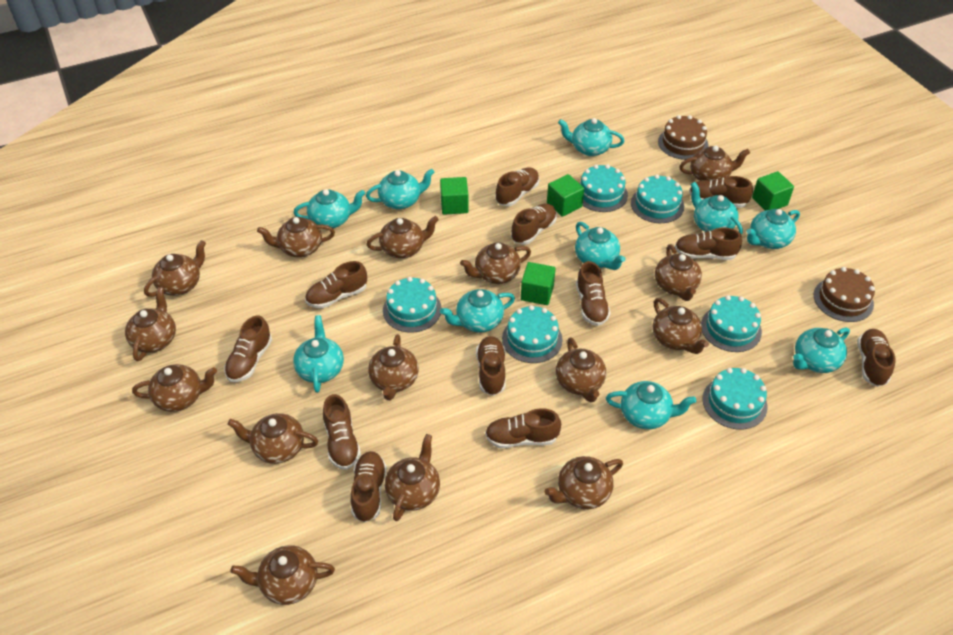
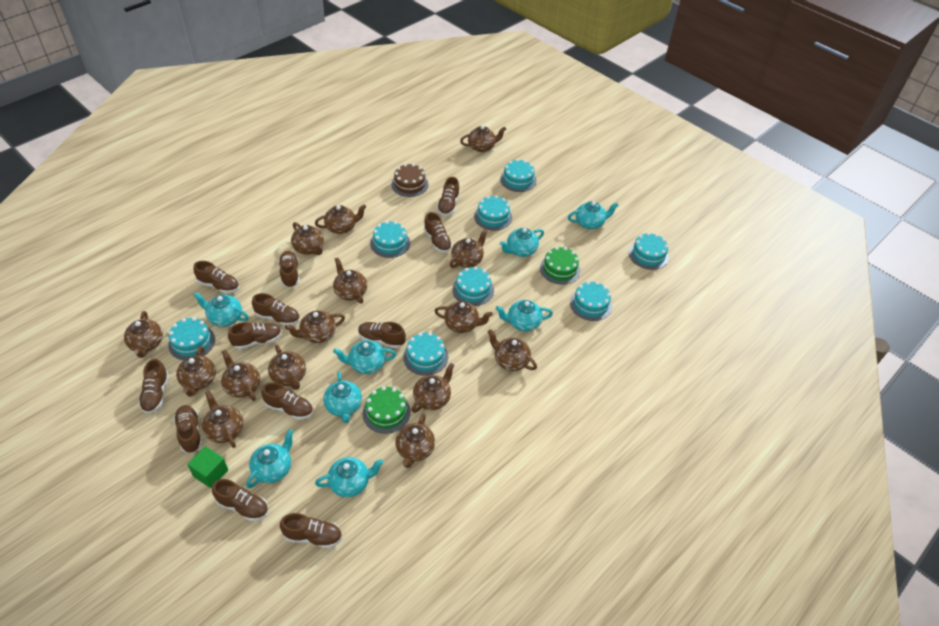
brown cake: 2 -> 1
green cake: 0 -> 2
green cube: 4 -> 1
turquoise cake: 6 -> 8
turquoise teapot: 10 -> 8

